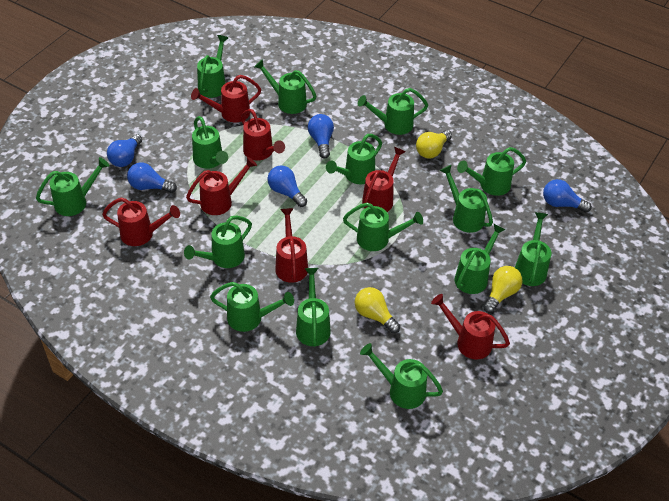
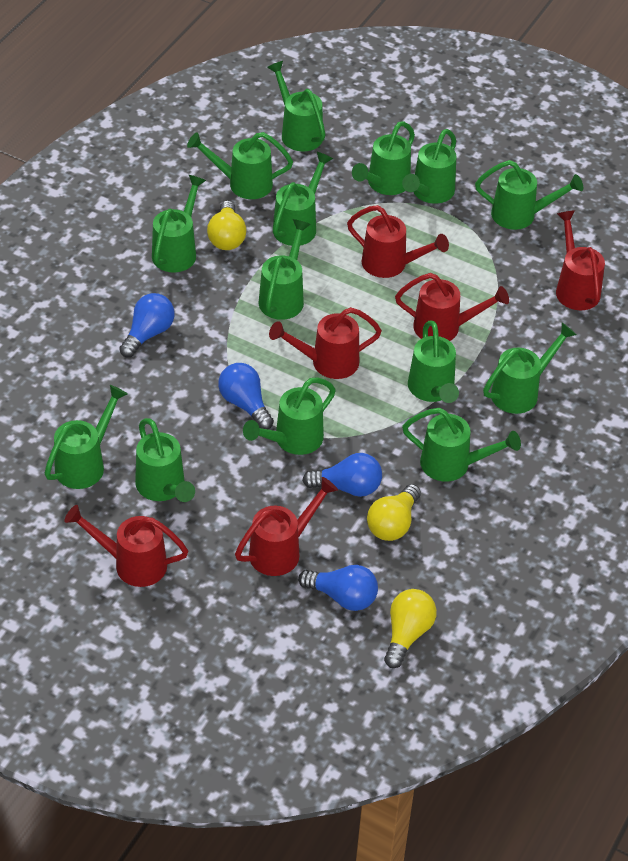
blue light bulb: 5 -> 4
green watering can: 15 -> 14
red watering can: 7 -> 6

